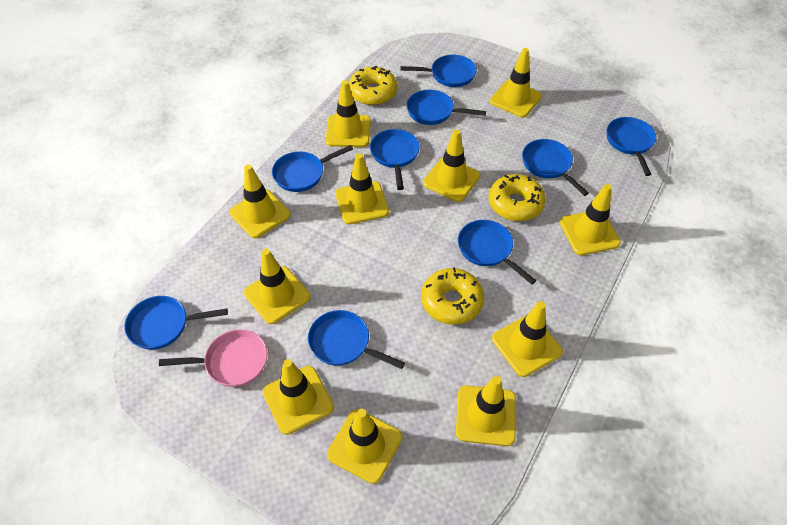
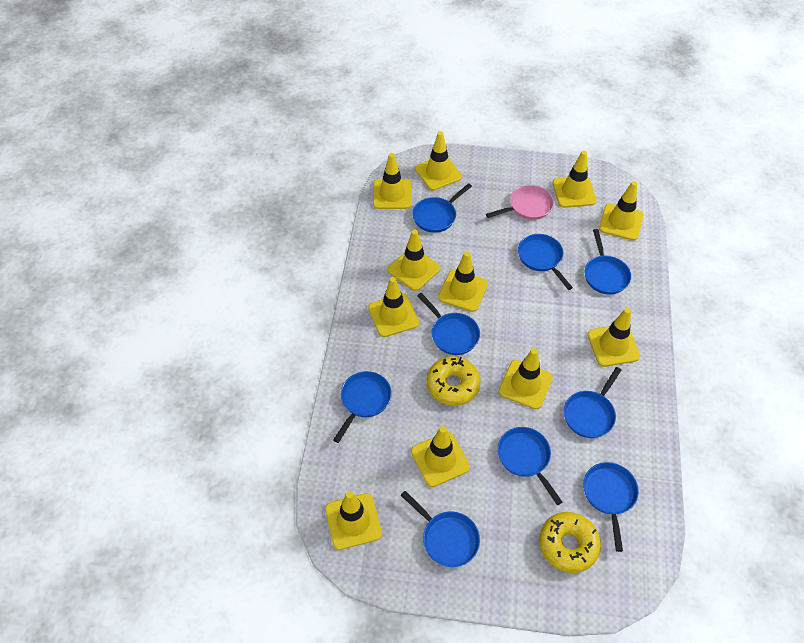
yellow donut: 3 -> 2

